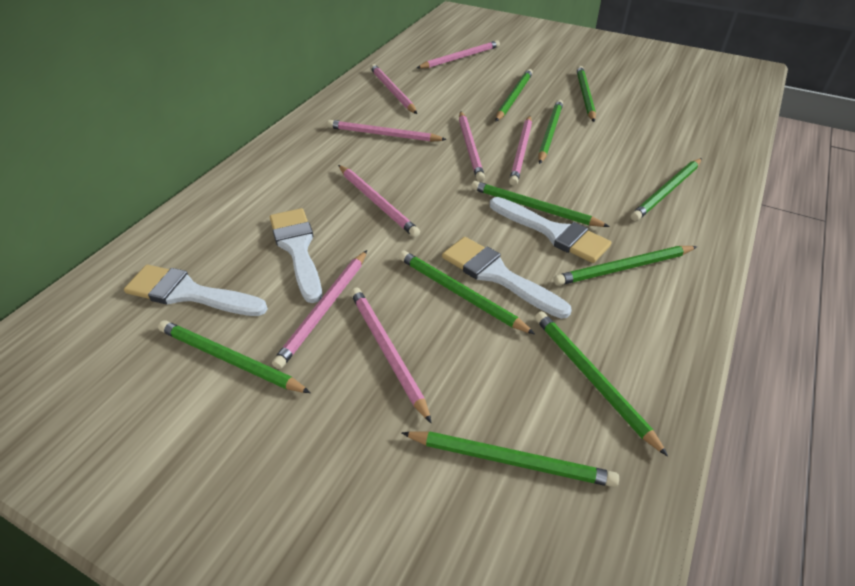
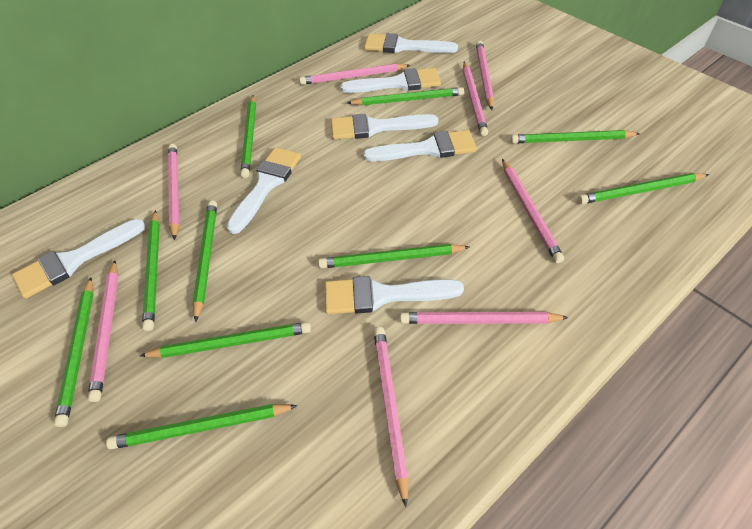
white brush: 4 -> 7

